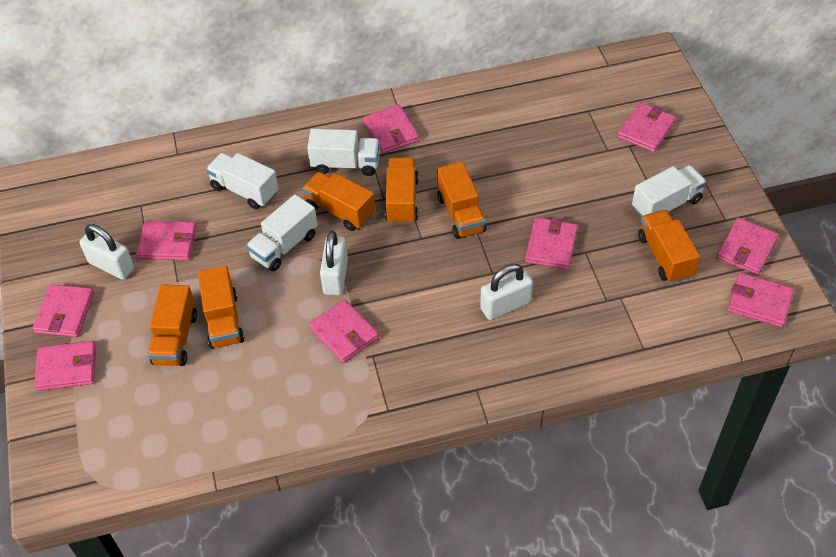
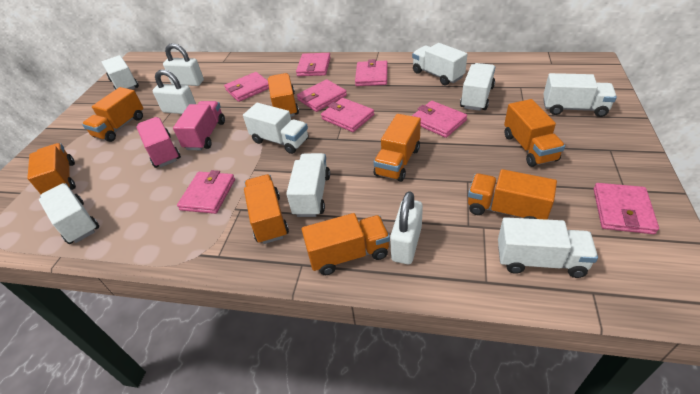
orange truck: 6 -> 8
pink truck: 0 -> 2
pink wallet: 9 -> 8
white truck: 4 -> 8

